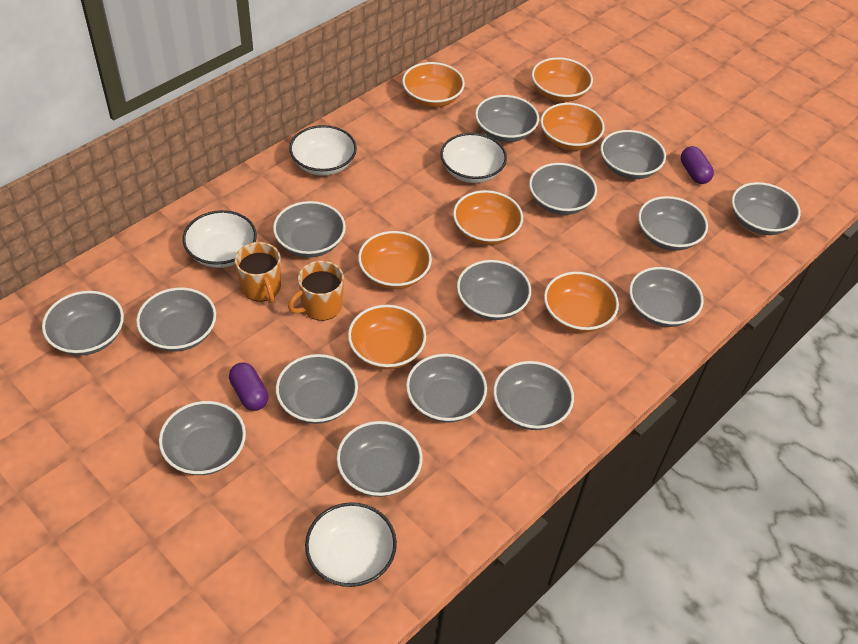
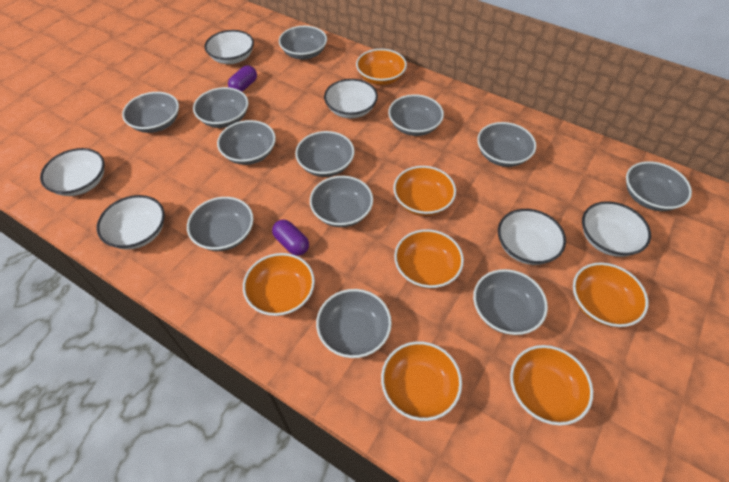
grey bowl: 15 -> 12
orange mug: 2 -> 0
white bowl: 4 -> 6

